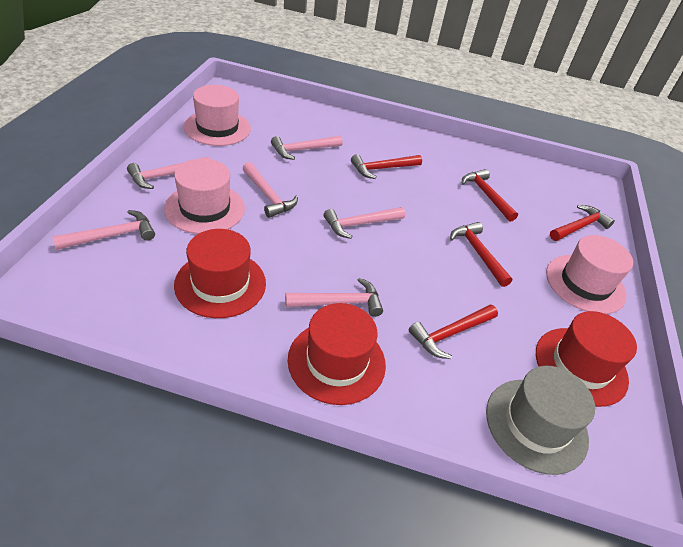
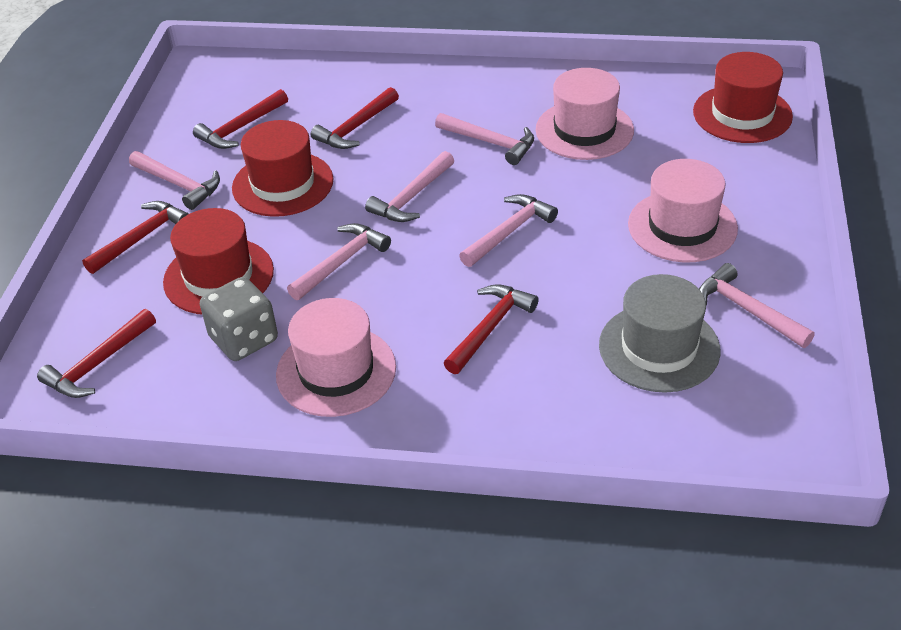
grey dice: 0 -> 1

